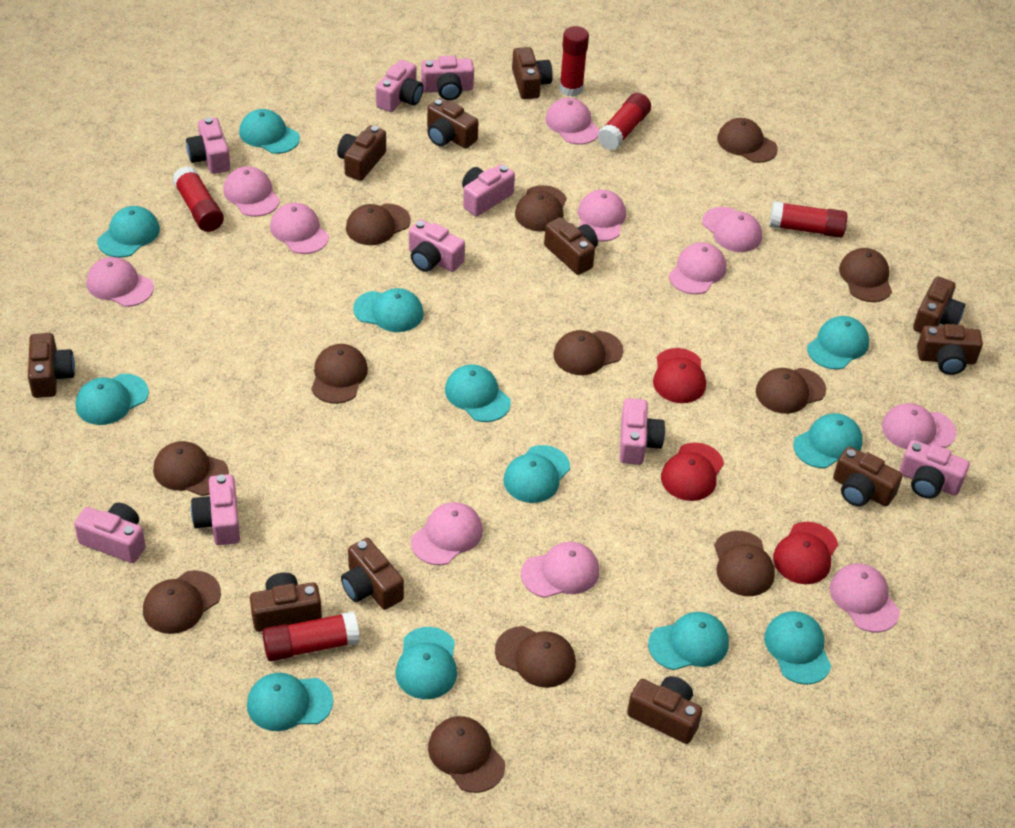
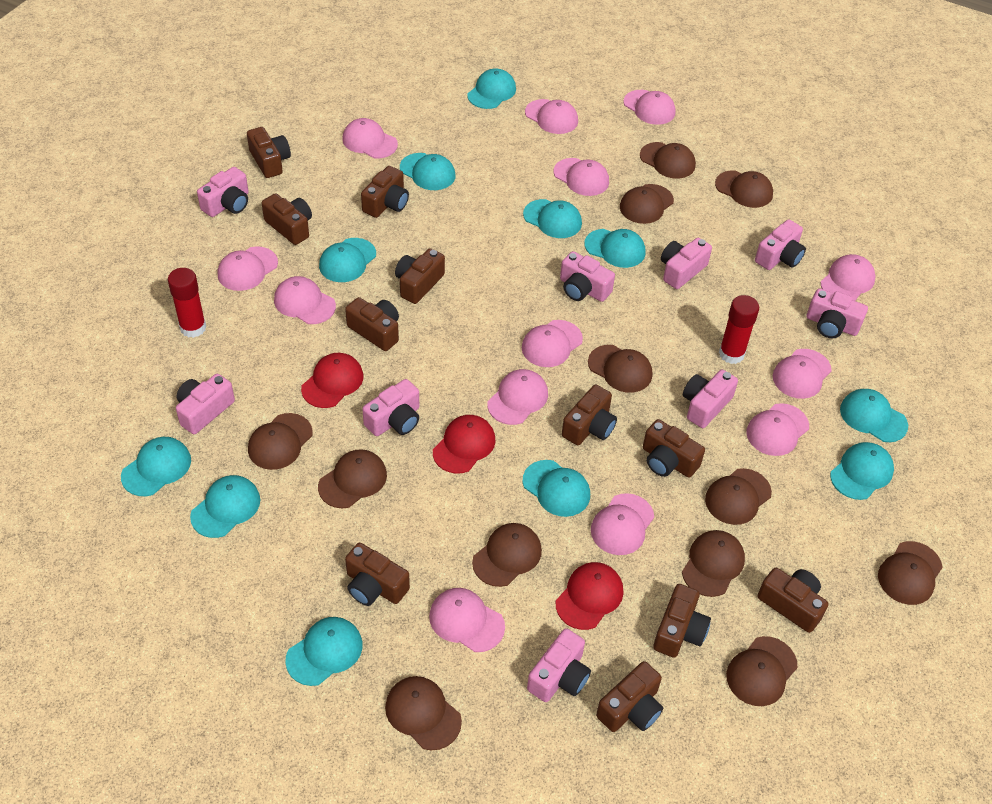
pink cap: 11 -> 13
red glue stick: 5 -> 2
turquoise cap: 12 -> 11

